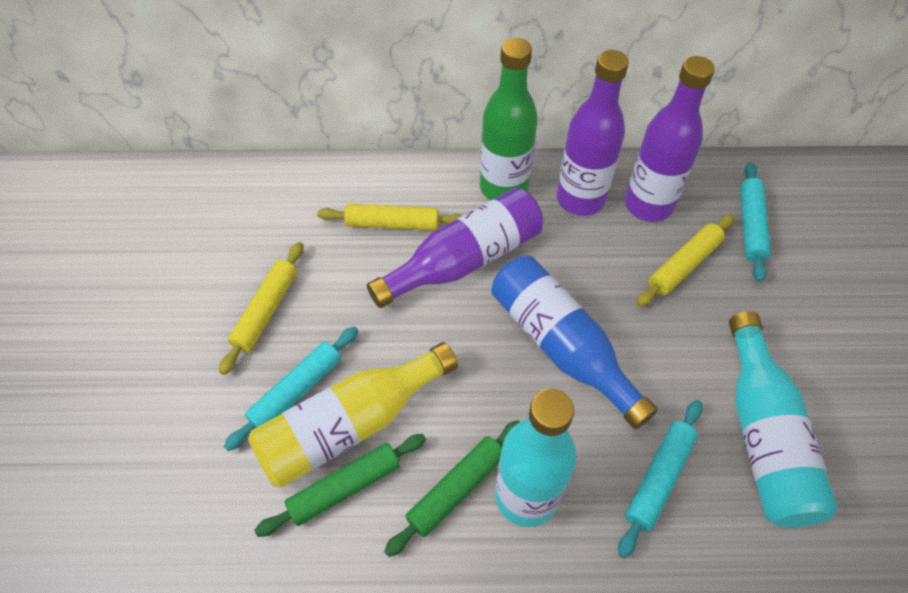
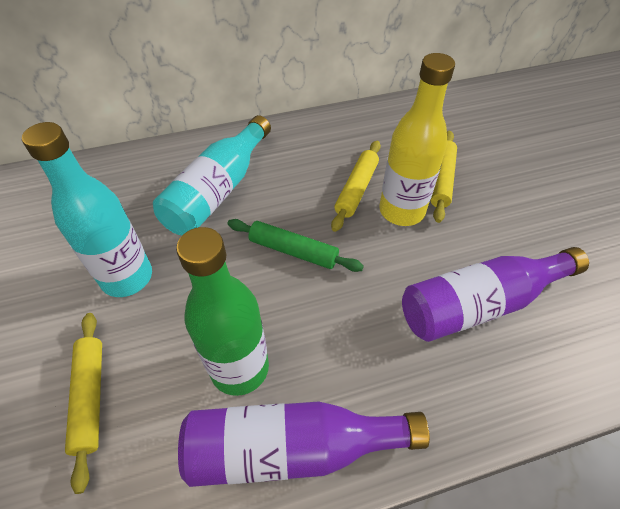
blue bottle: 1 -> 0
green rolling pin: 2 -> 1
purple bottle: 3 -> 2
turquoise rolling pin: 3 -> 0

